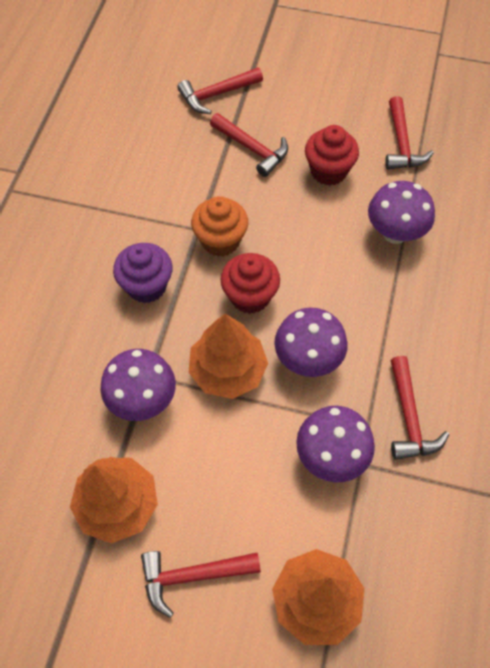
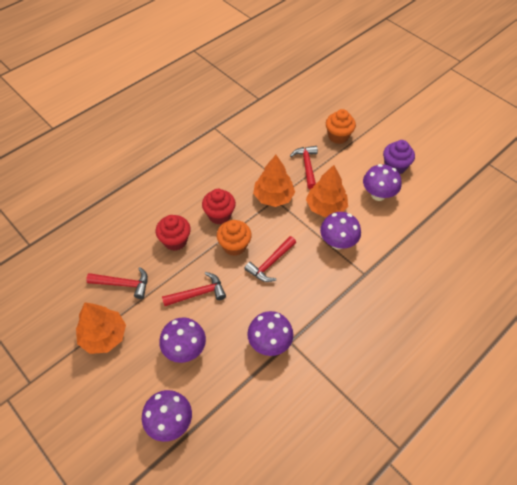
orange cupcake: 1 -> 2
purple mushroom: 4 -> 5
red hammer: 5 -> 4

